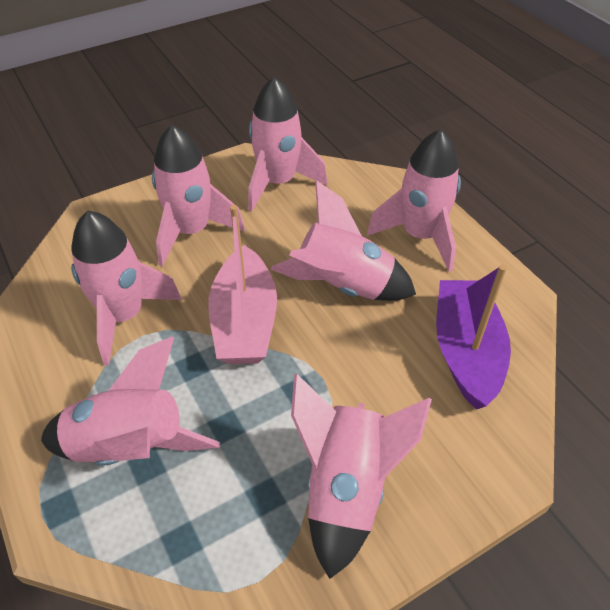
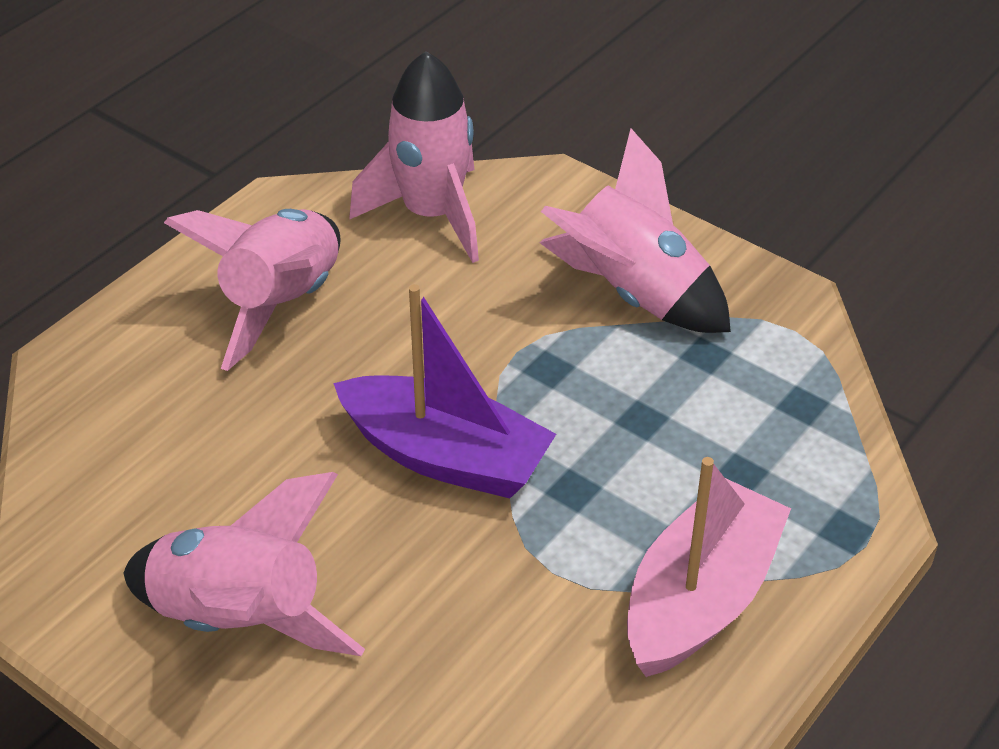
pink rocket: 7 -> 4

